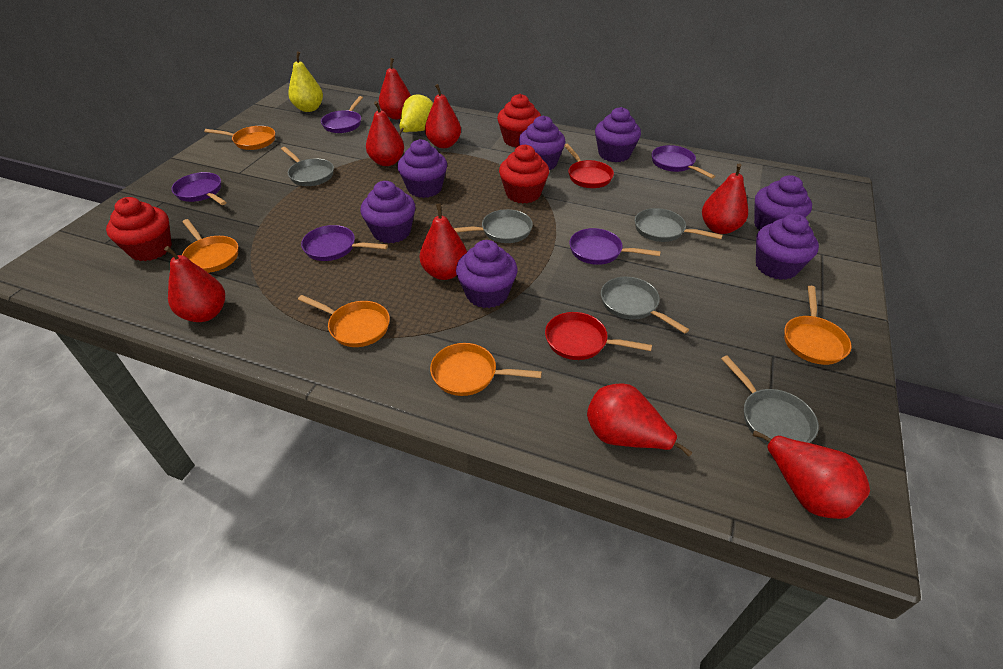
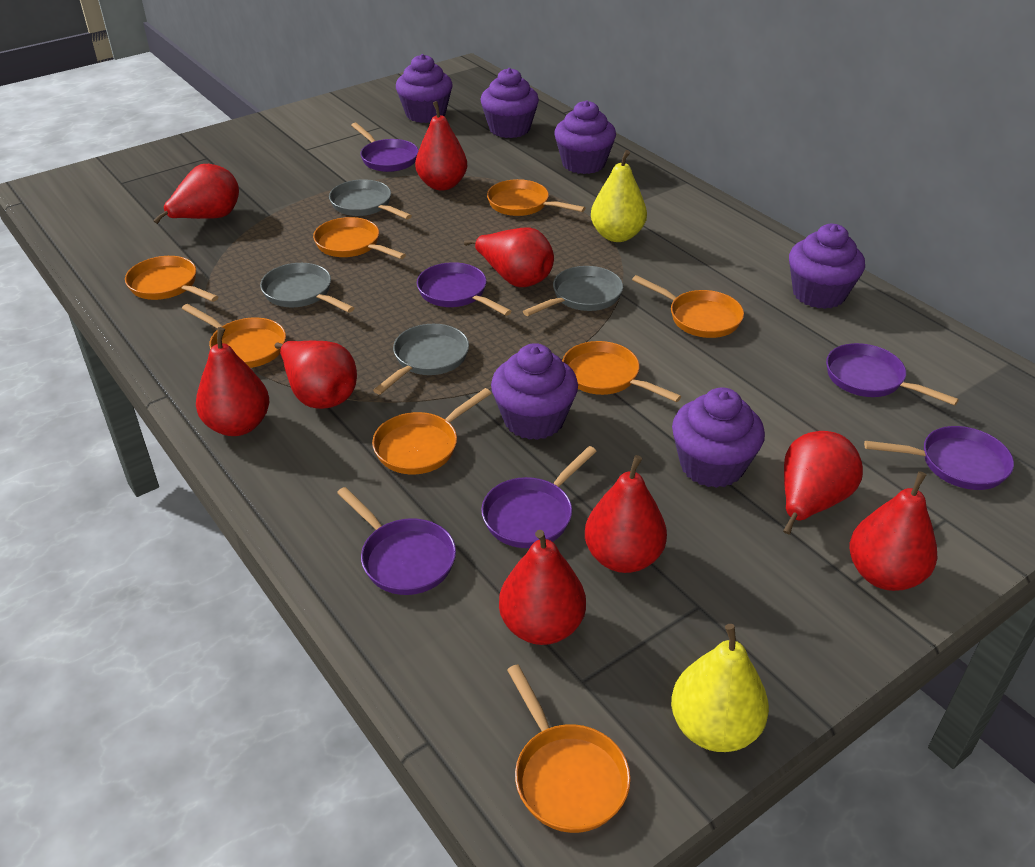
grey pan: 5 -> 4
orange pan: 5 -> 8
purple cupcake: 7 -> 6
purple pan: 5 -> 6
red cupcake: 3 -> 0
red pan: 2 -> 0
red pear: 8 -> 9

